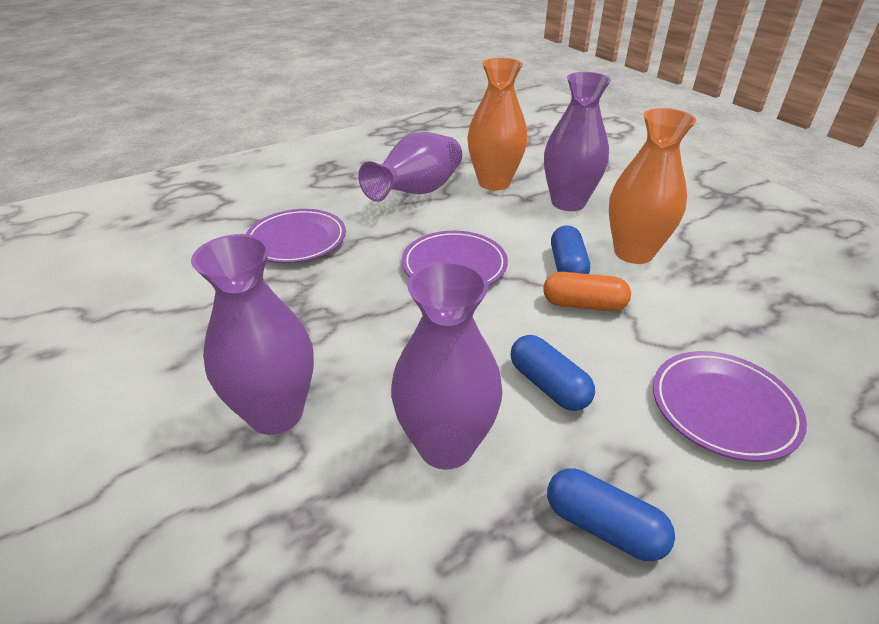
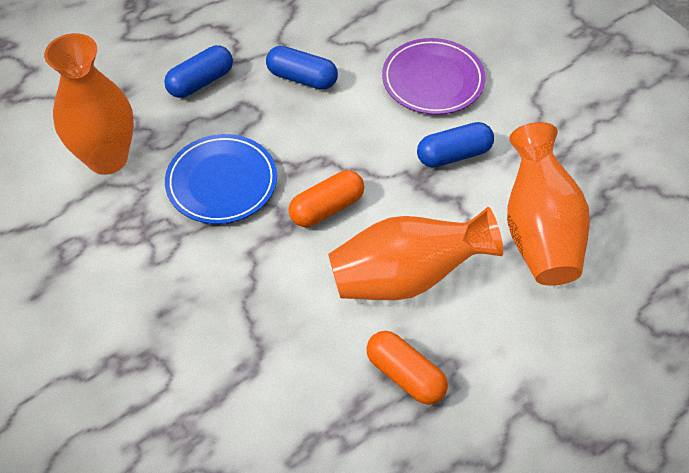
blue plate: 0 -> 1
orange capsule: 1 -> 2
orange vase: 2 -> 3
purple plate: 3 -> 1
purple vase: 4 -> 0

